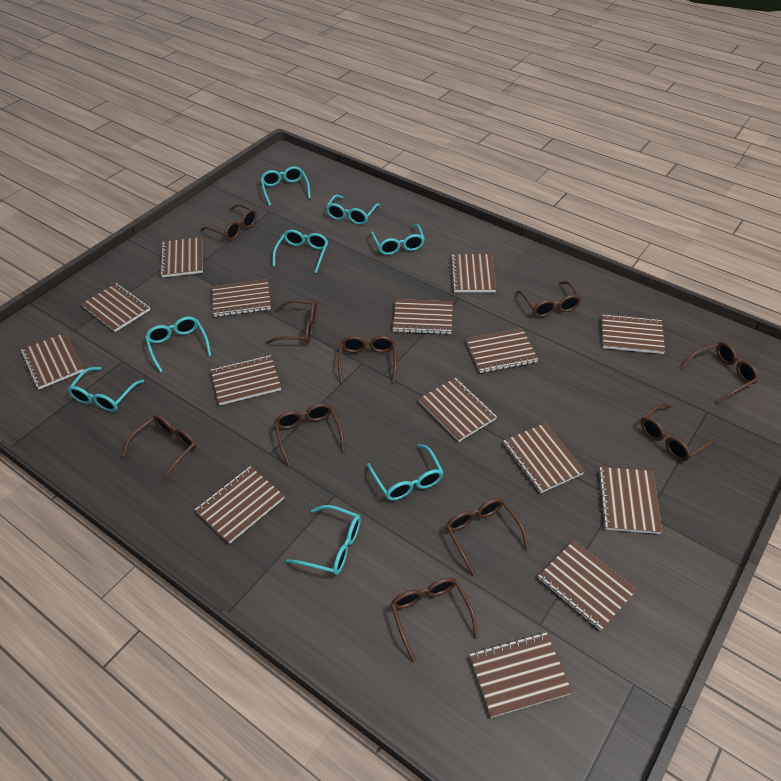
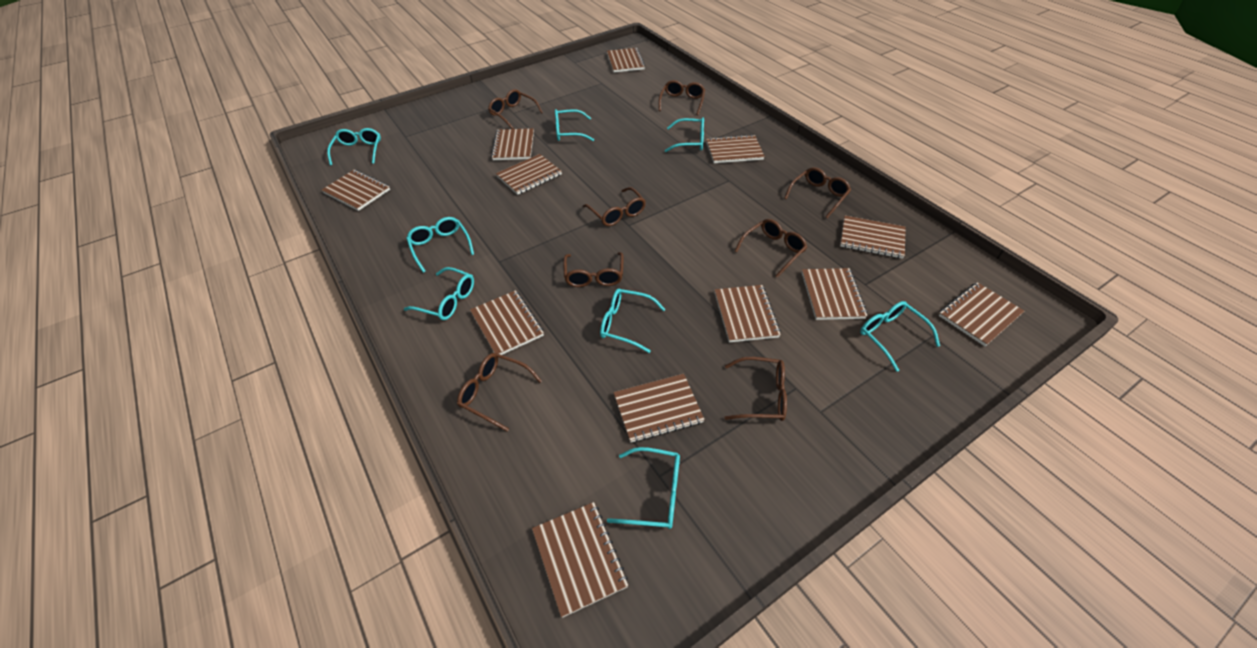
brown glasses: 10 -> 8
brown notebook: 15 -> 12

